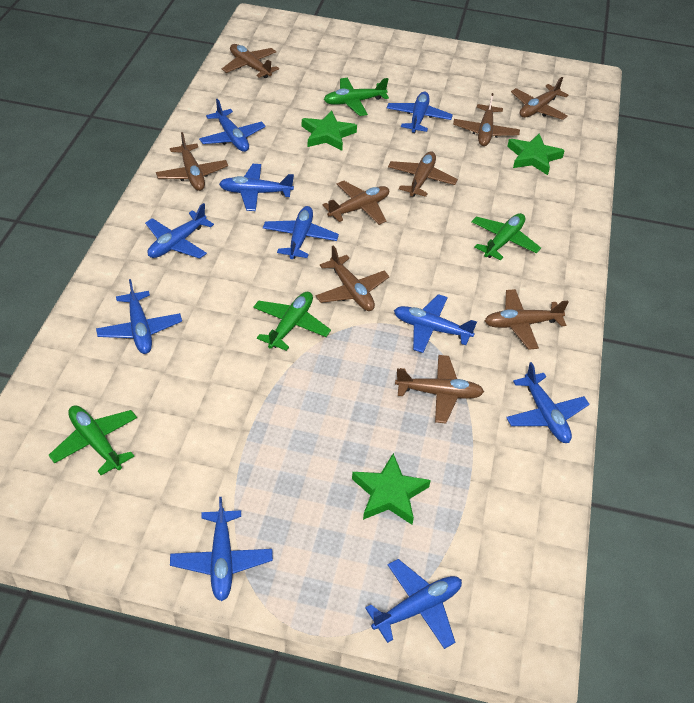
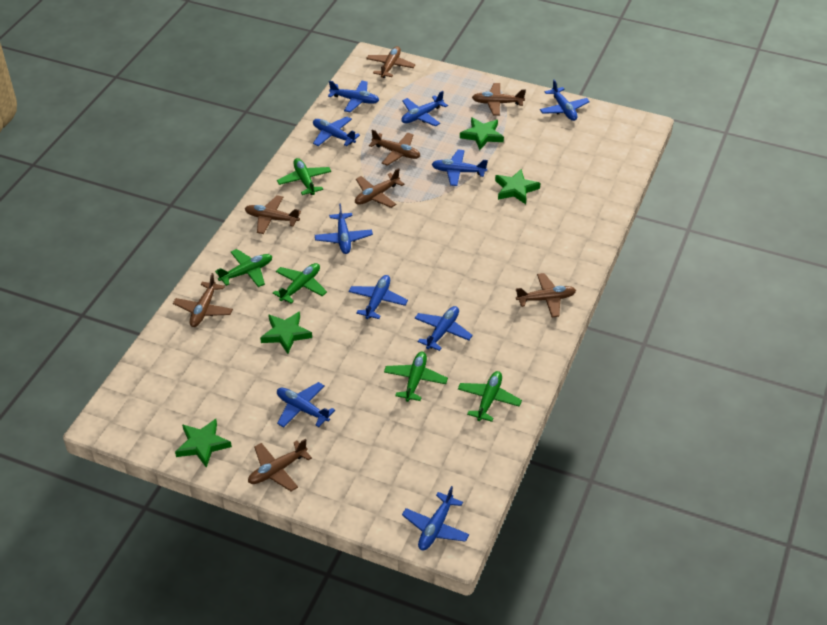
brown plane: 9 -> 8
green plane: 4 -> 5
green star: 3 -> 4

